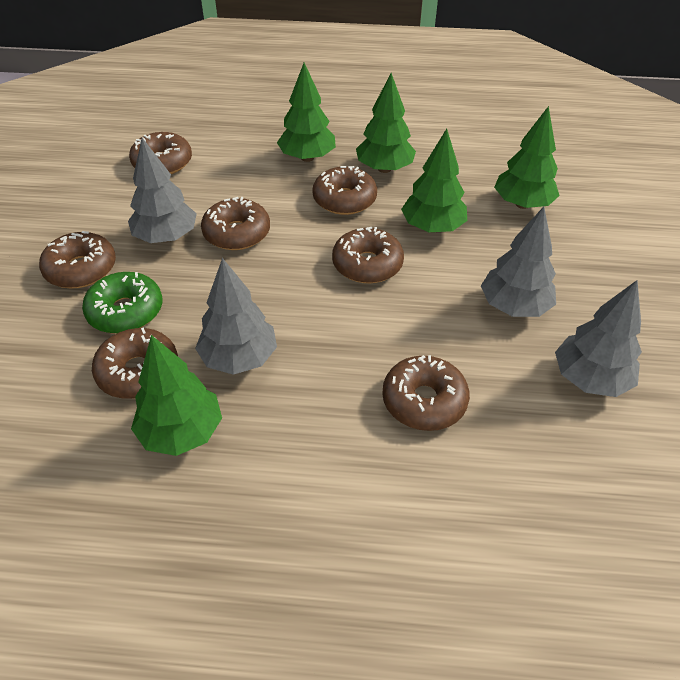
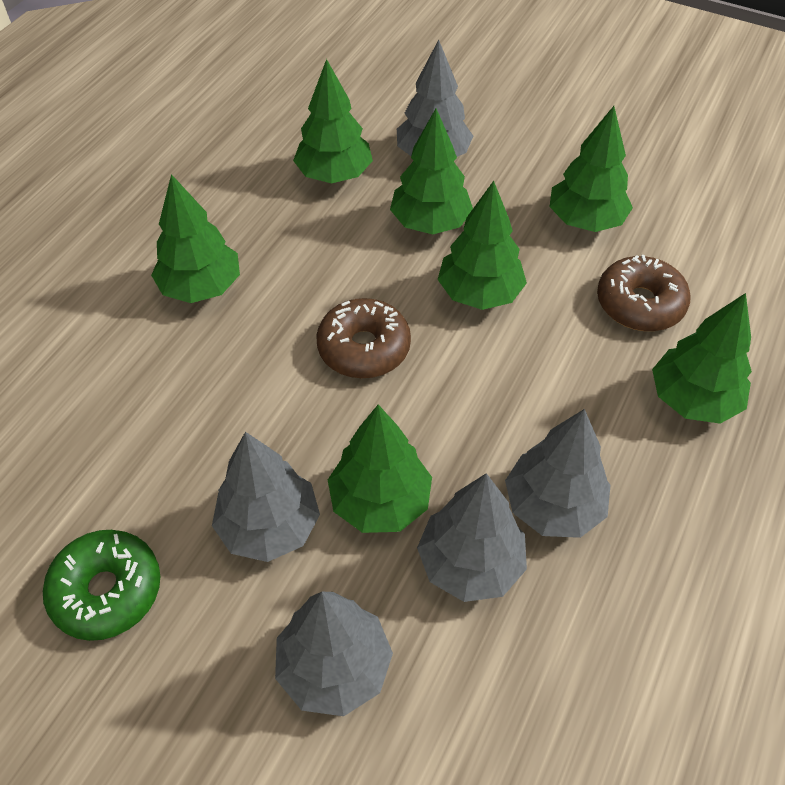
brown donut: 7 -> 2
green tree: 5 -> 7
grey tree: 4 -> 5

